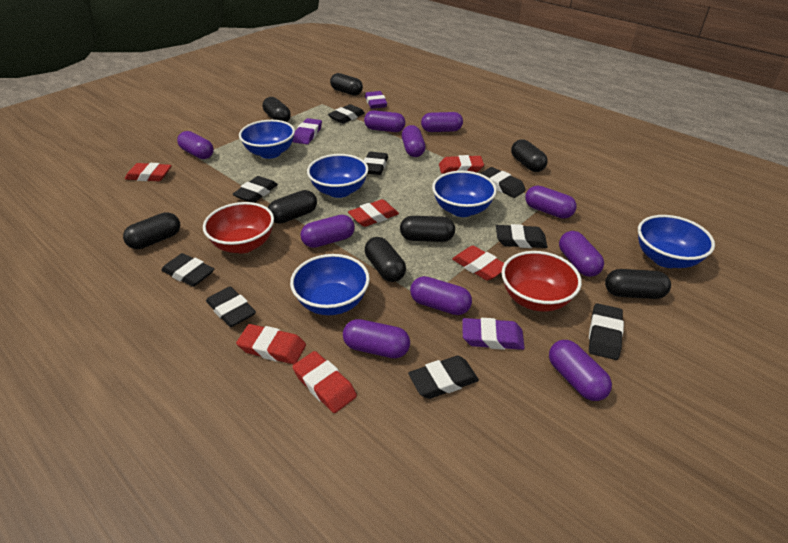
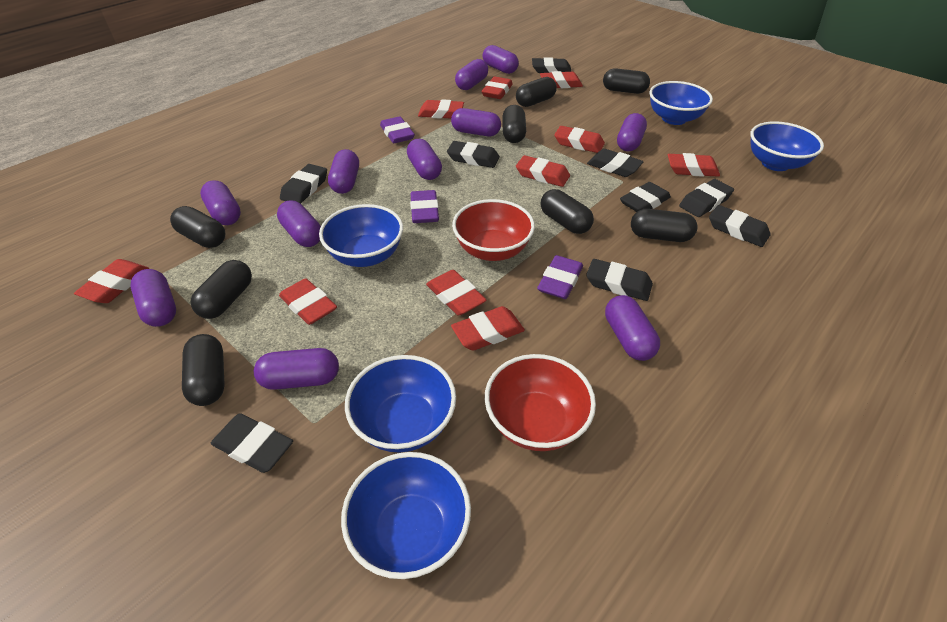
purple capsule: 10 -> 11
red eraser: 6 -> 10

